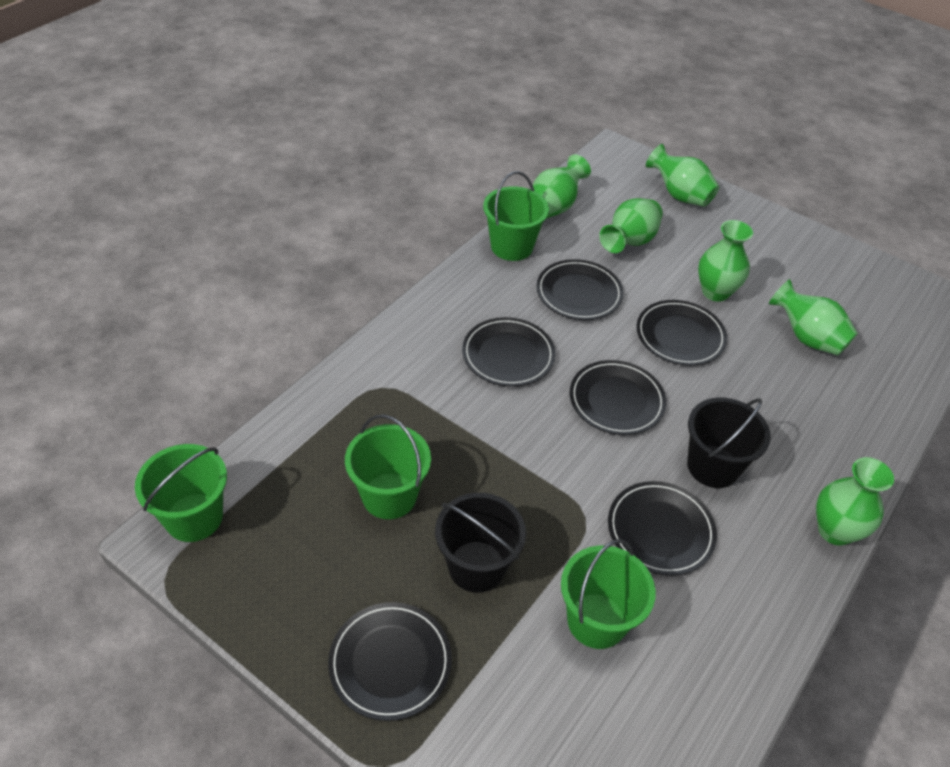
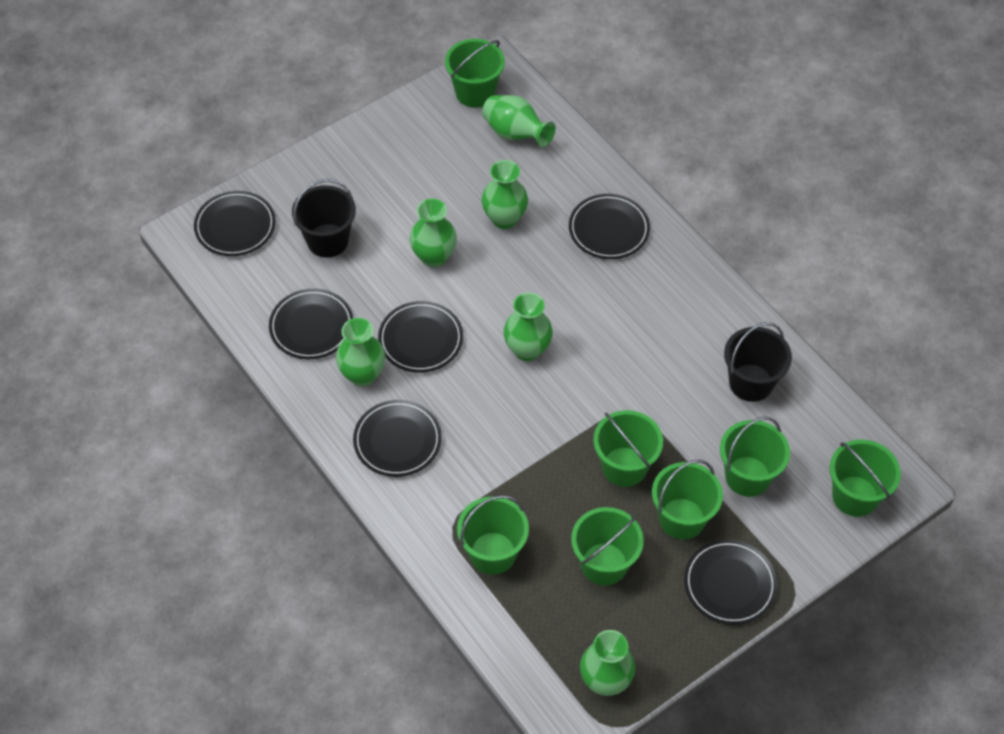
green bucket: 4 -> 7

